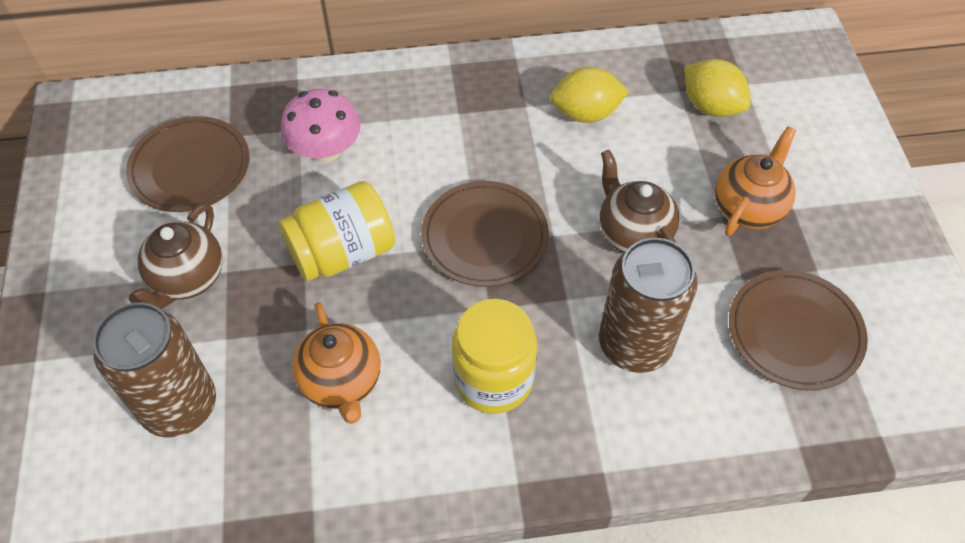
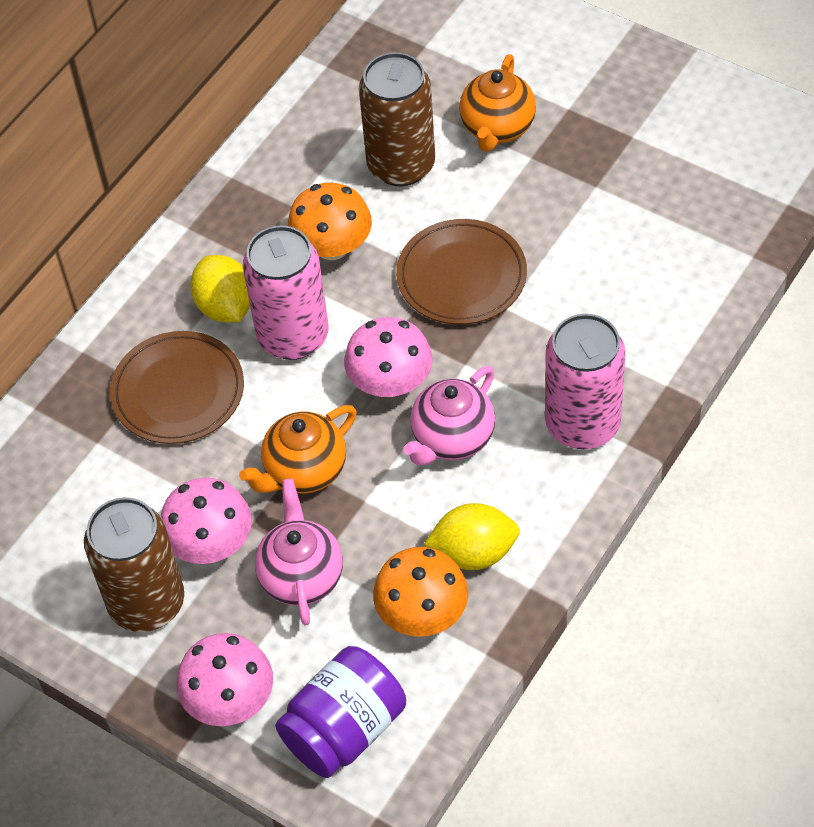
brown plate: 3 -> 2
brown teapot: 2 -> 0
orange mushroom: 0 -> 2
pink can: 0 -> 2
pink mushroom: 1 -> 3
pink teapot: 0 -> 2
purple jar: 0 -> 1
yellow jar: 2 -> 0

